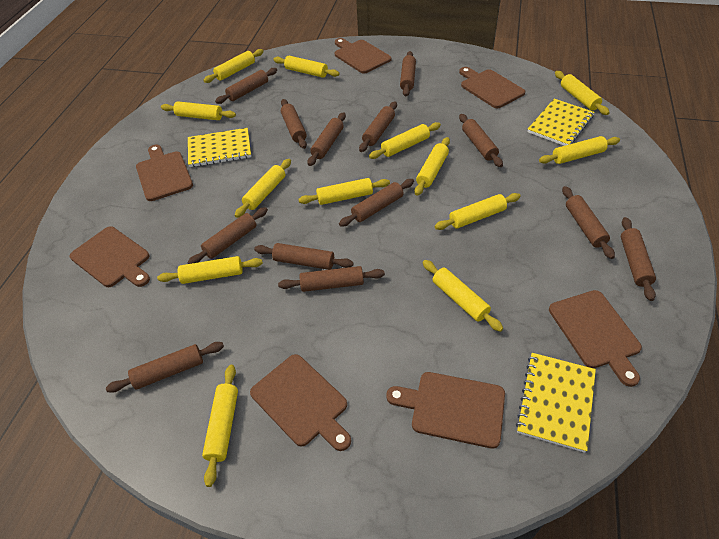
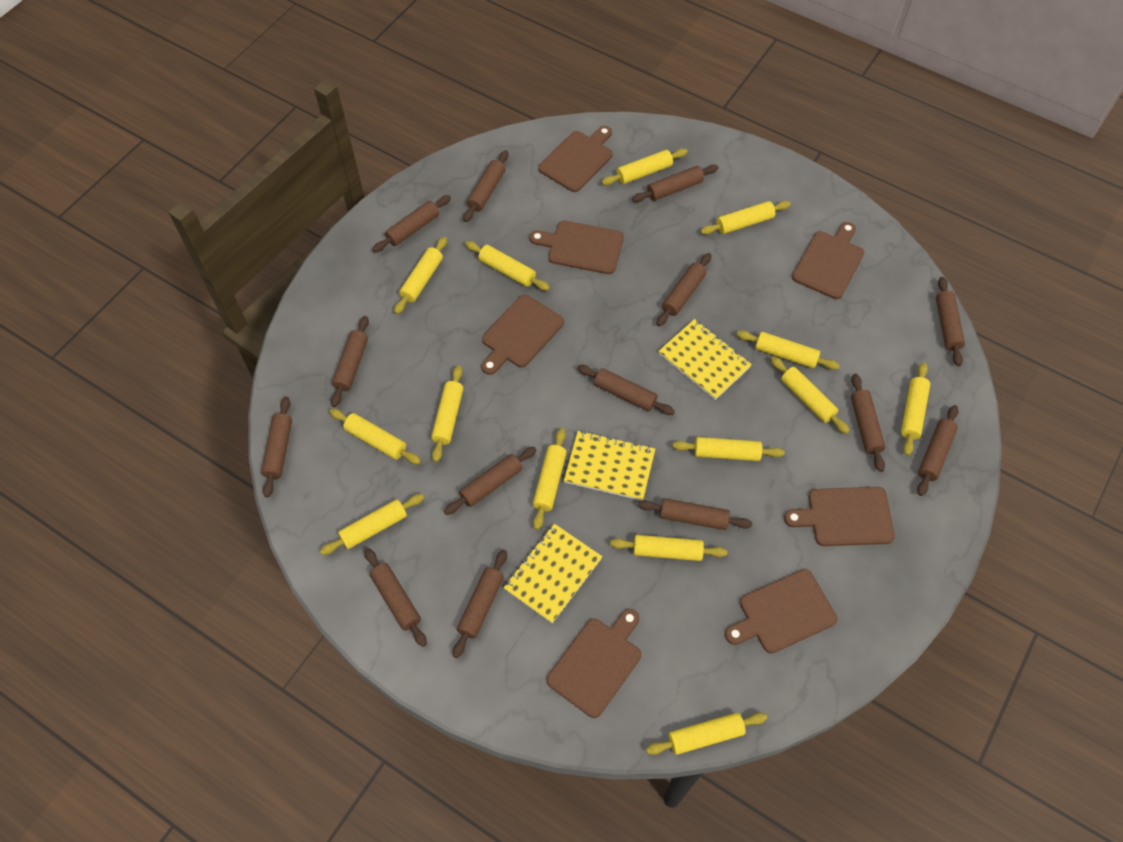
brown rolling pin: 13 -> 14
yellow rolling pin: 13 -> 14

